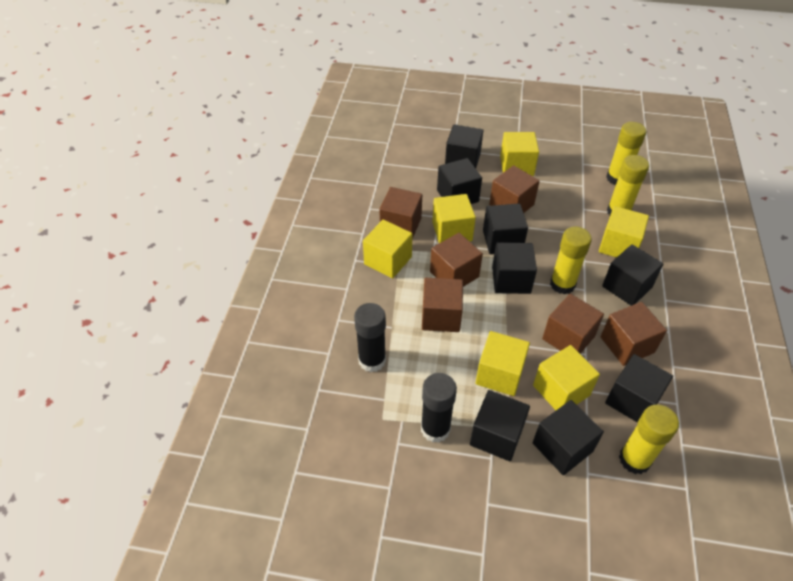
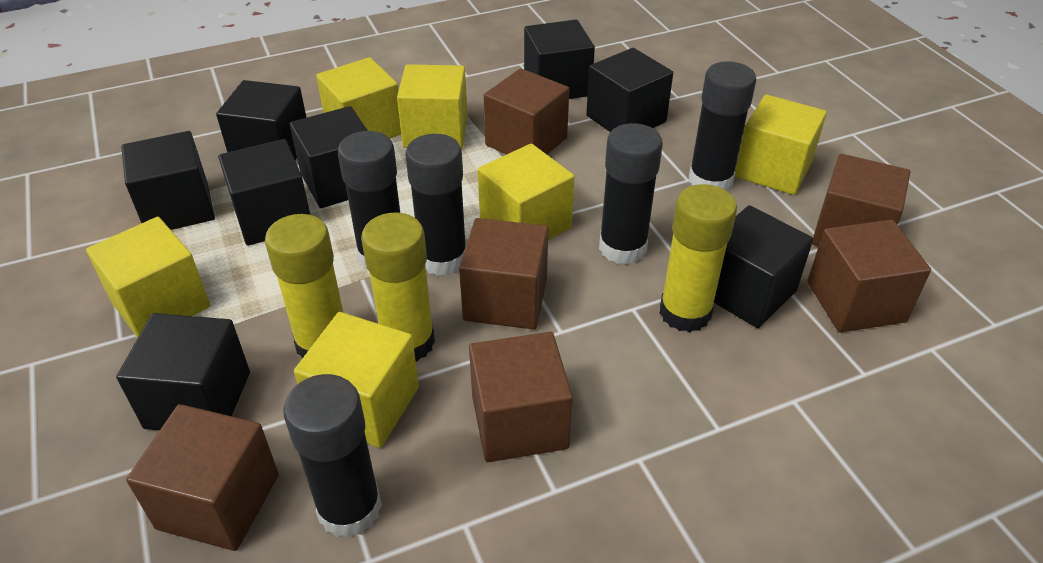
black glue stick: 2 -> 5
yellow glue stick: 4 -> 3

